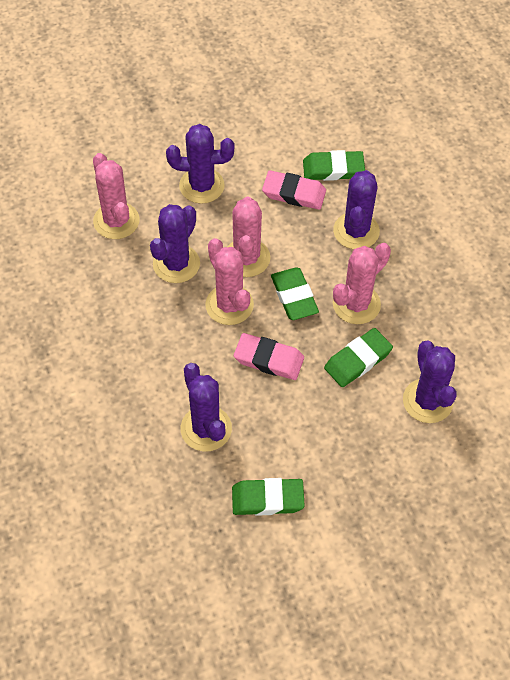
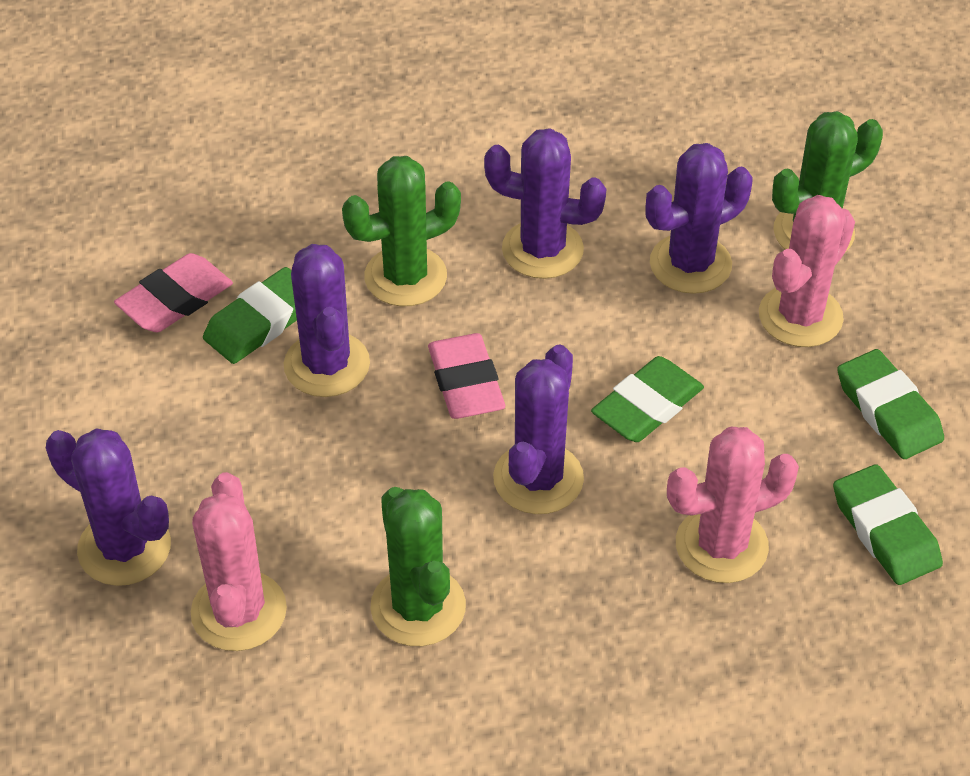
green cactus: 0 -> 3
pink cactus: 4 -> 3

